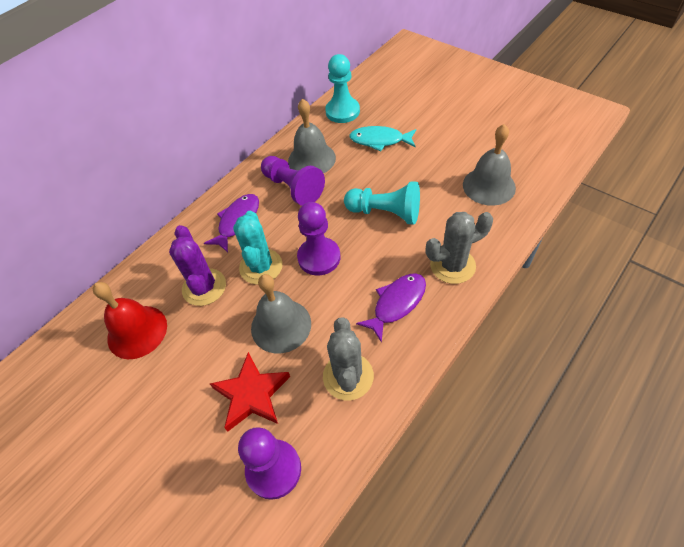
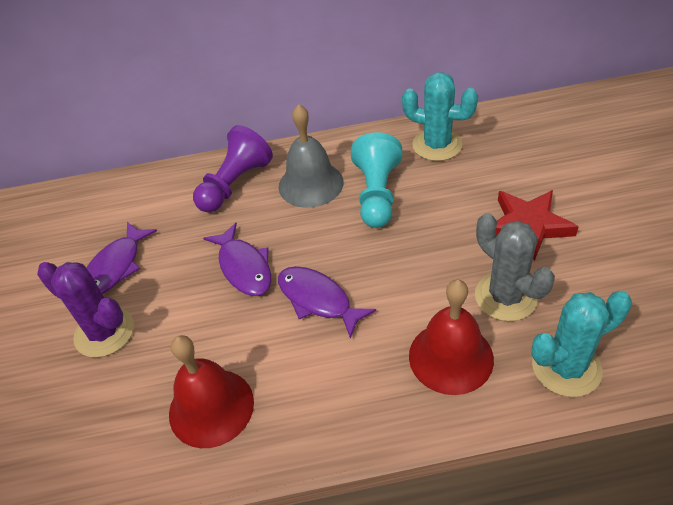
grey bell: 3 -> 1
grey cactus: 2 -> 1
purple fish: 2 -> 3
purple pawn: 3 -> 1
red bell: 1 -> 2
turquoise cactus: 1 -> 2
turquoise fish: 1 -> 0
turquoise pawn: 2 -> 1

